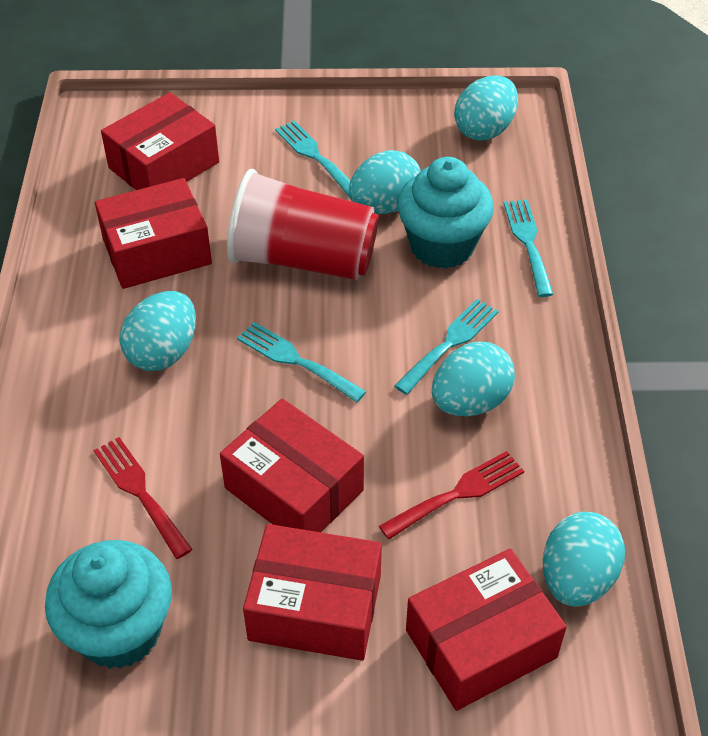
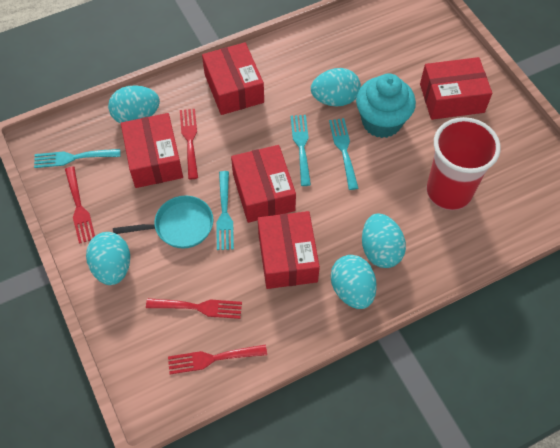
red fork: 2 -> 4
turquoise cupcake: 2 -> 1
turquoise pan: 0 -> 1

